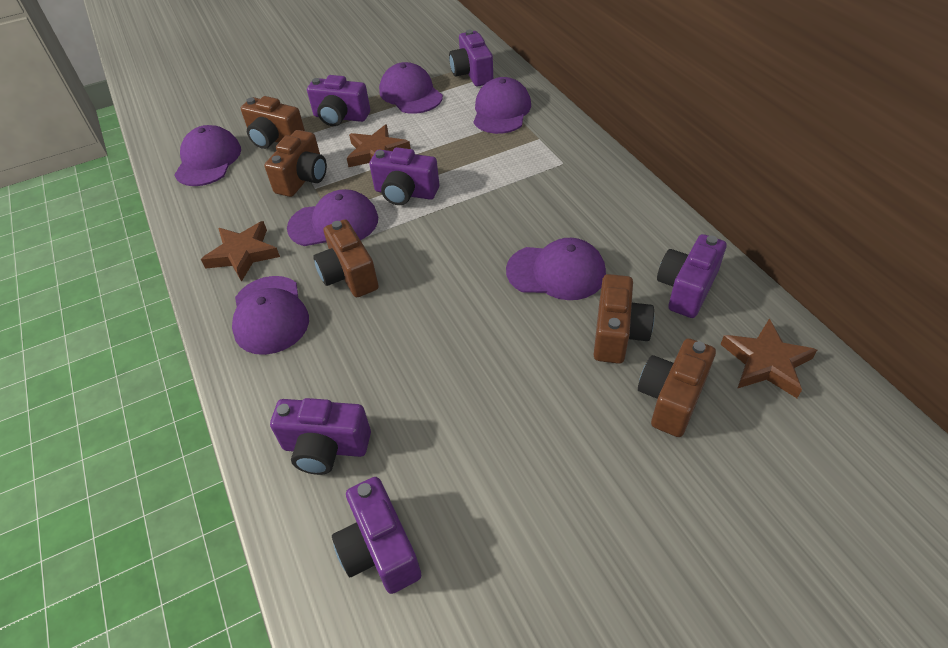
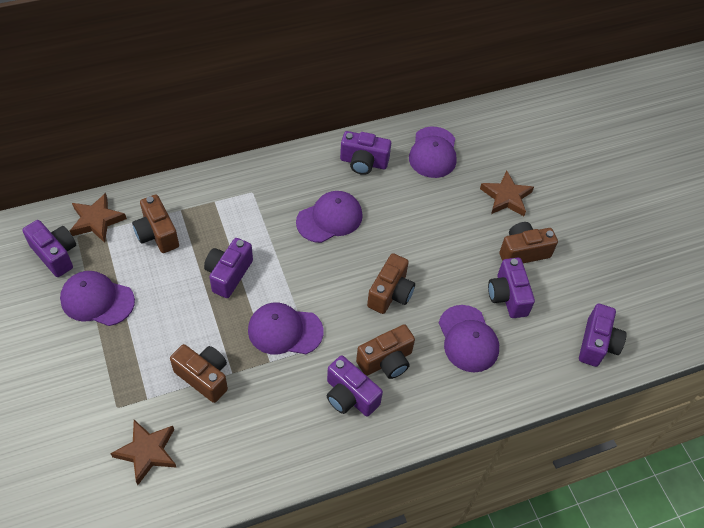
purple cap: 6 -> 5

